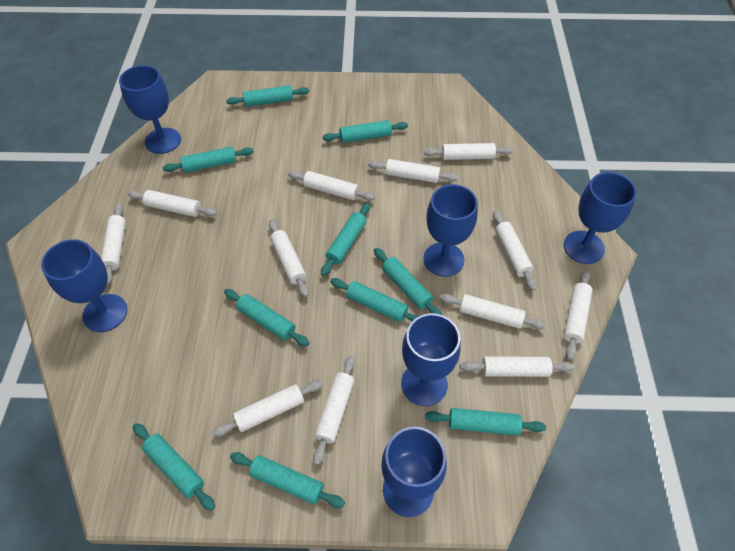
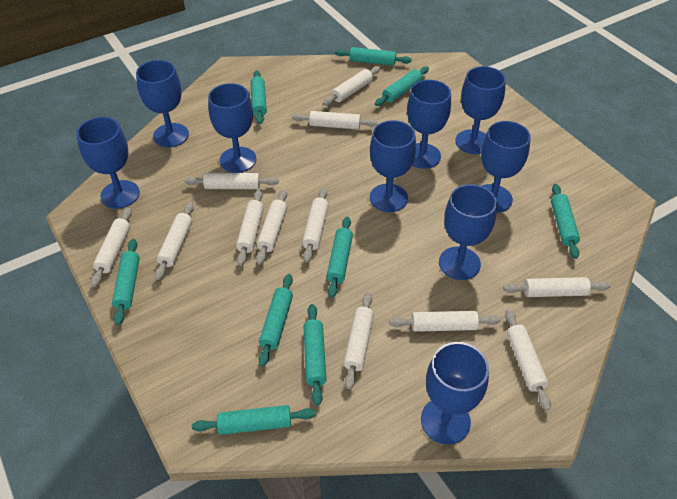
blue goblet: 6 -> 9
turquoise rolling pin: 10 -> 9

